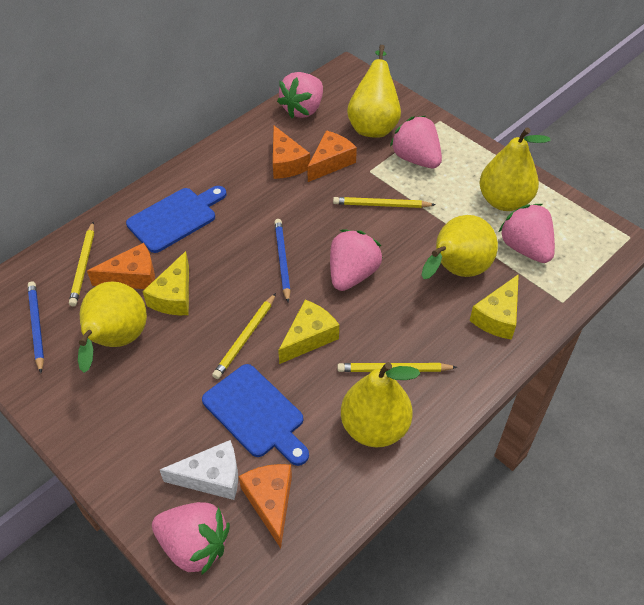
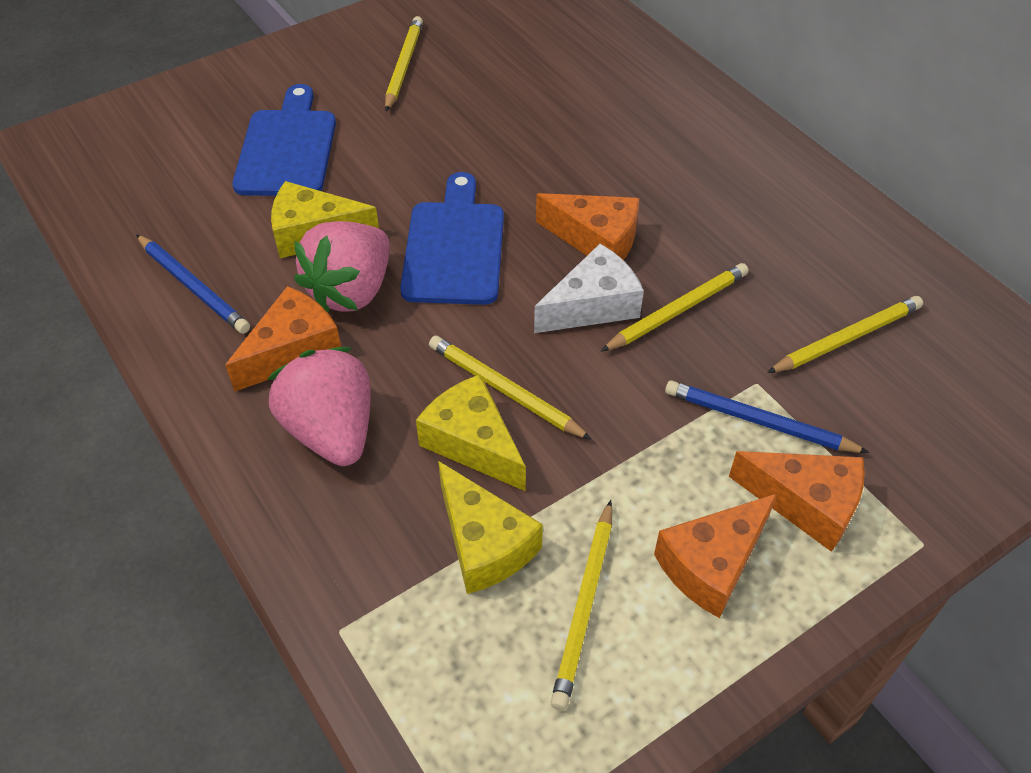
pink strawberry: 5 -> 2
yellow pear: 5 -> 0
yellow pencil: 4 -> 5

